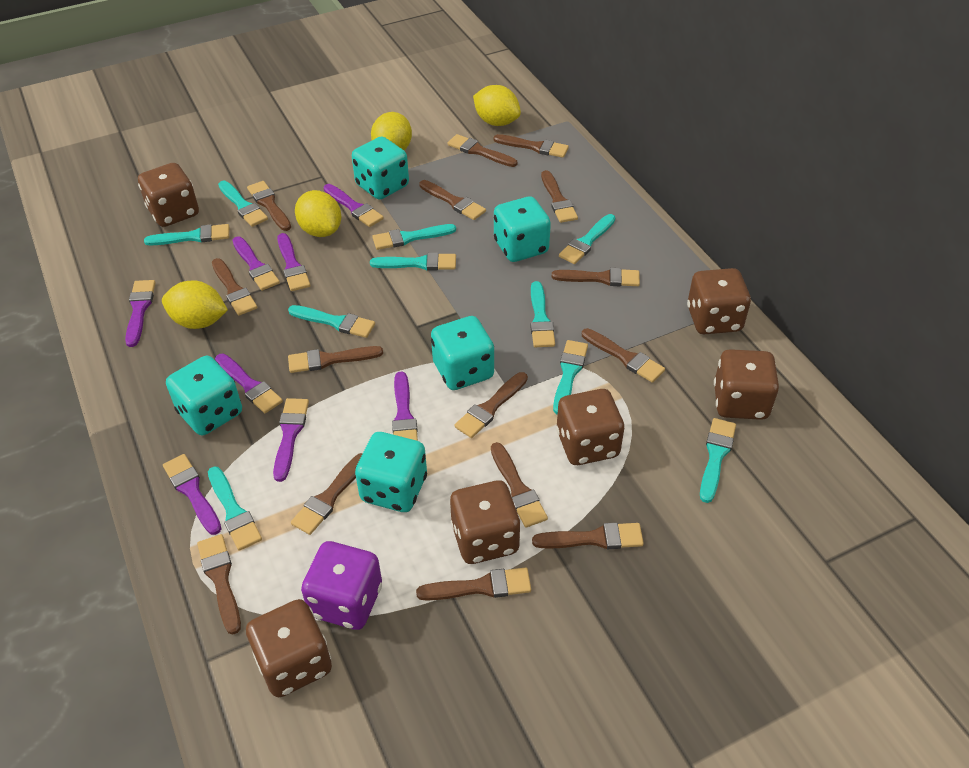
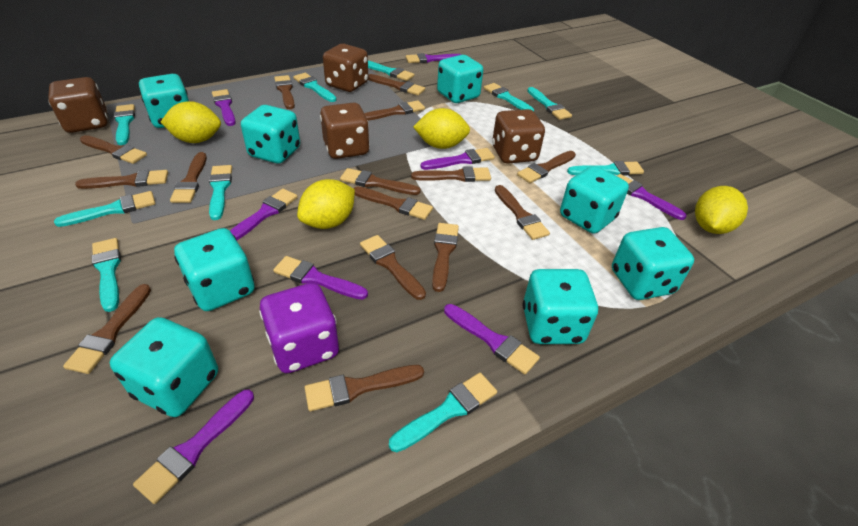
brown dice: 6 -> 4
turquoise dice: 5 -> 8

